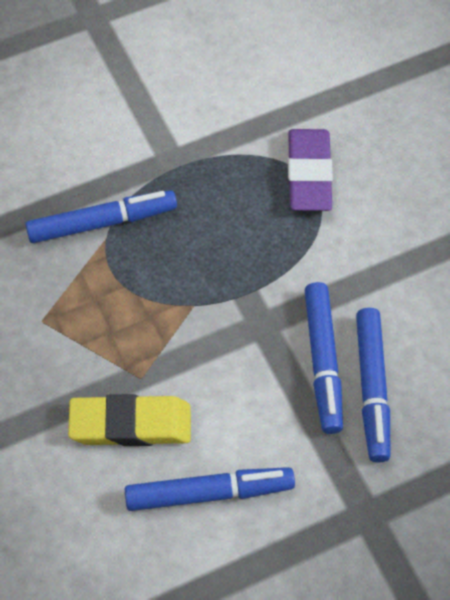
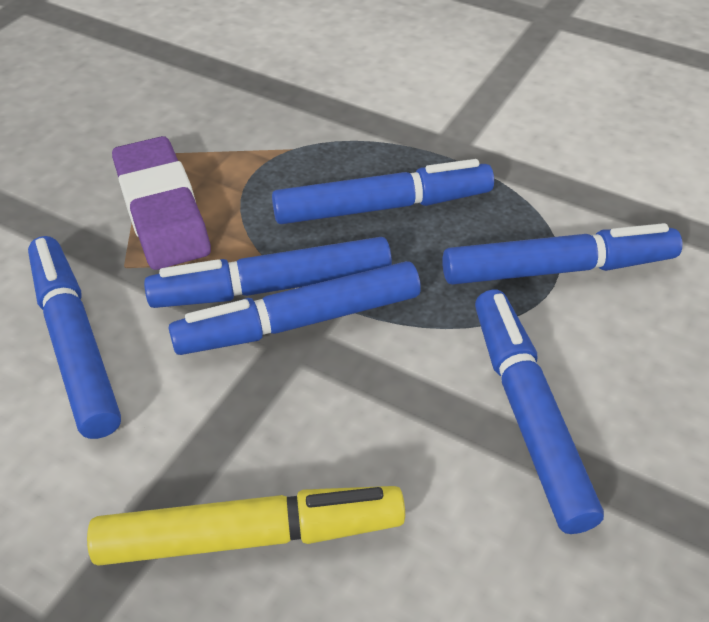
blue marker: 4 -> 6
yellow eraser: 1 -> 0
yellow marker: 0 -> 1

